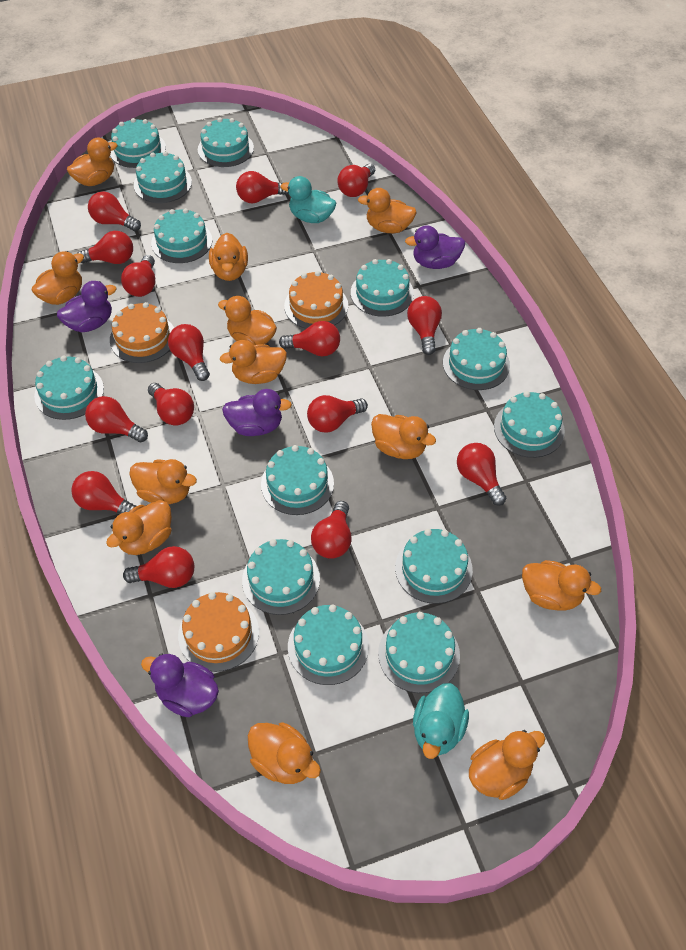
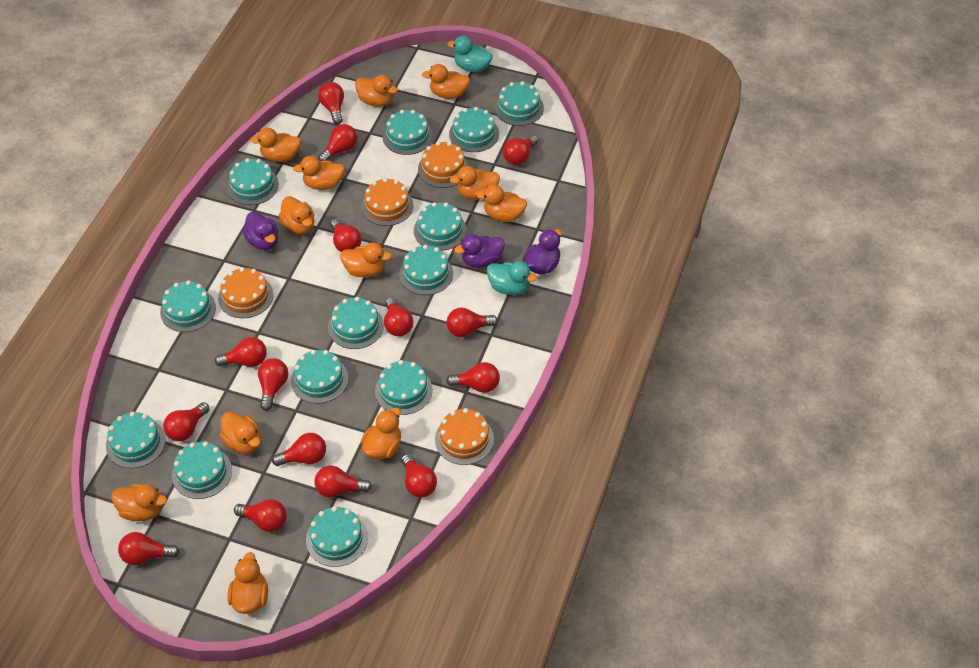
orange cake: 3 -> 4
purple duck: 4 -> 3

